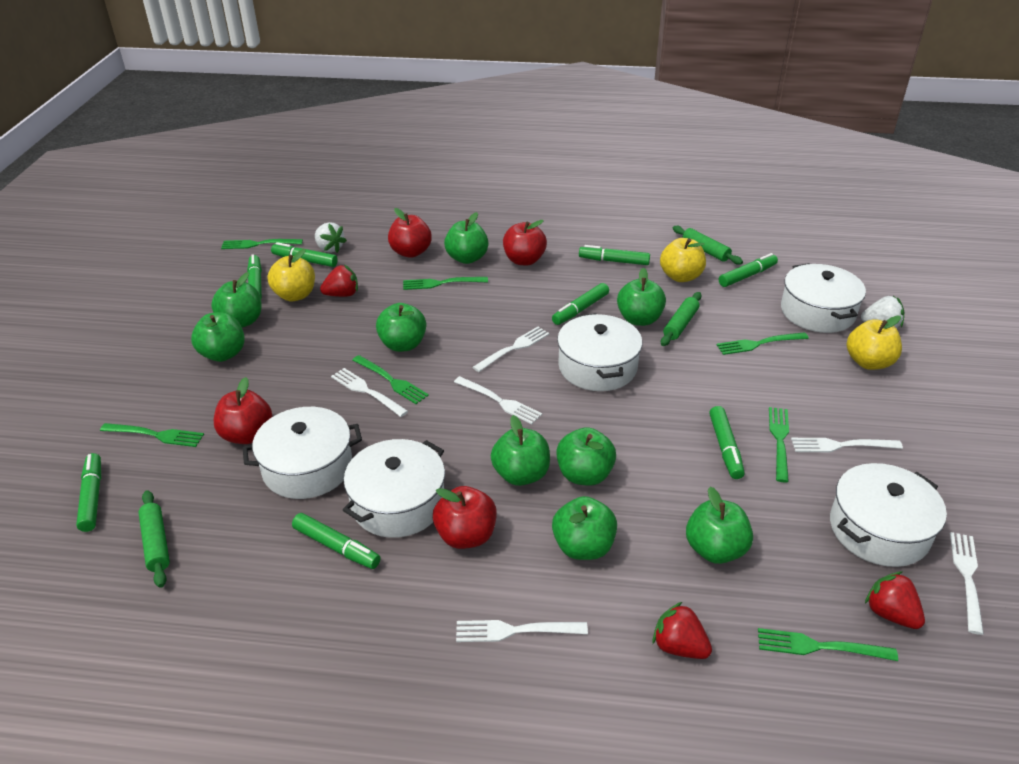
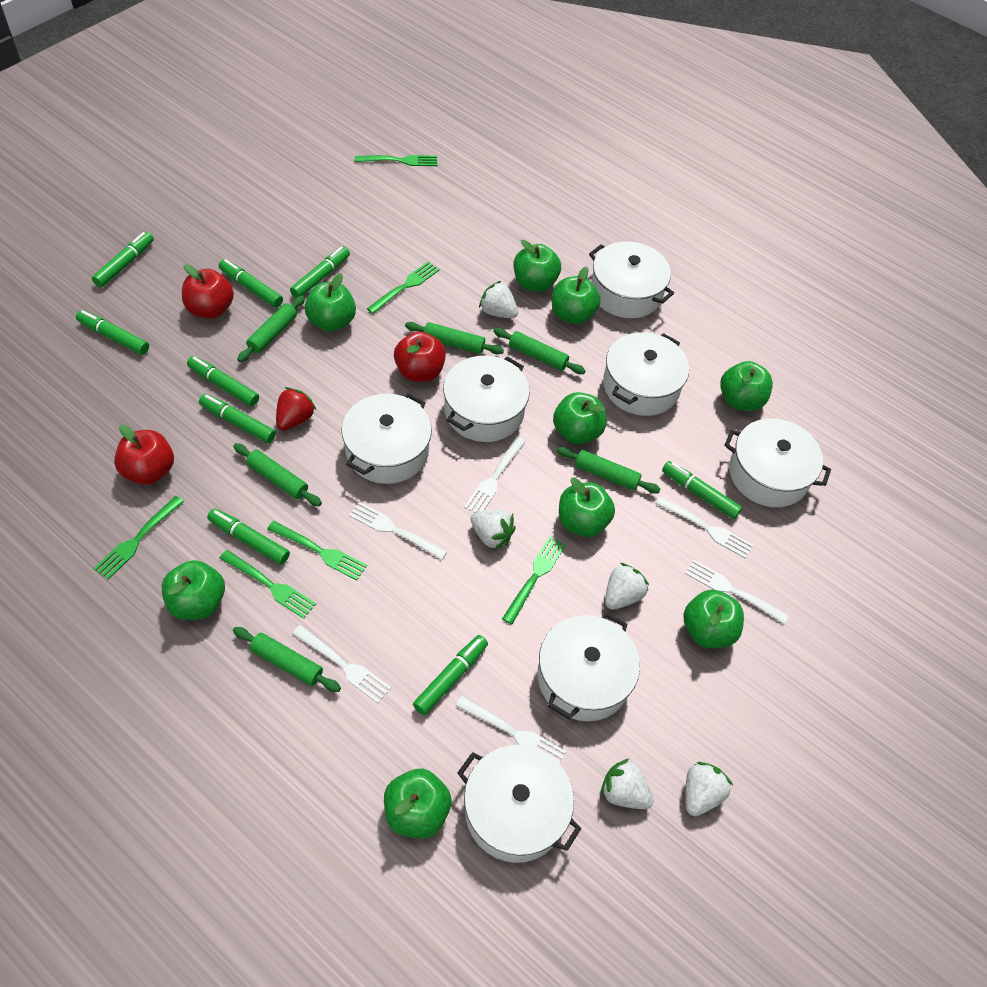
green fork: 7 -> 6
green marker: 8 -> 9
green rolling pin: 3 -> 6
red apple: 4 -> 3
red strawberry: 3 -> 1
white pot: 5 -> 7
white strawberry: 2 -> 5
yellow apple: 3 -> 0

